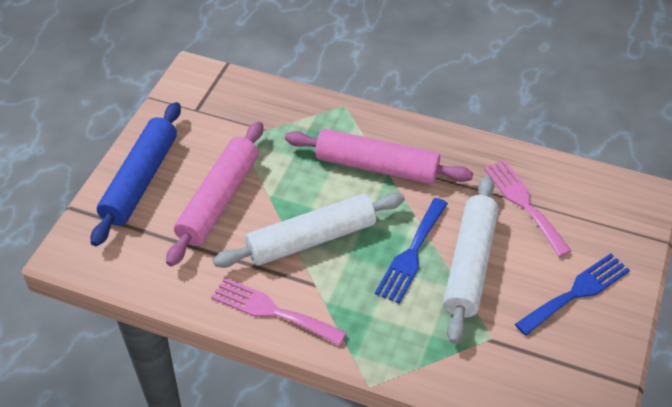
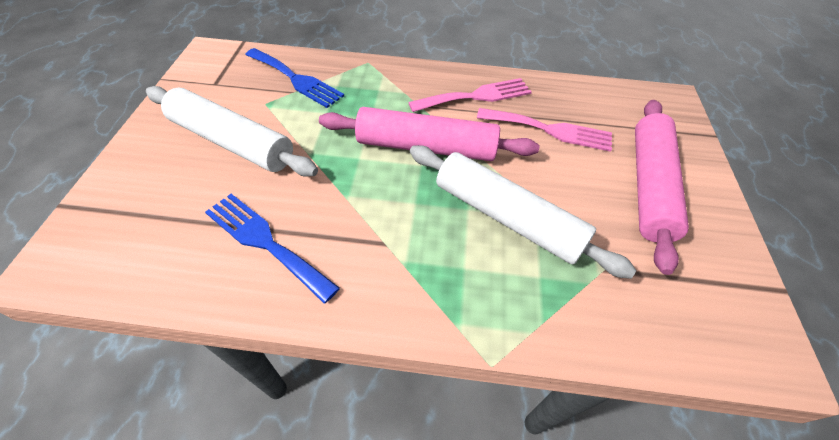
blue rolling pin: 1 -> 0

